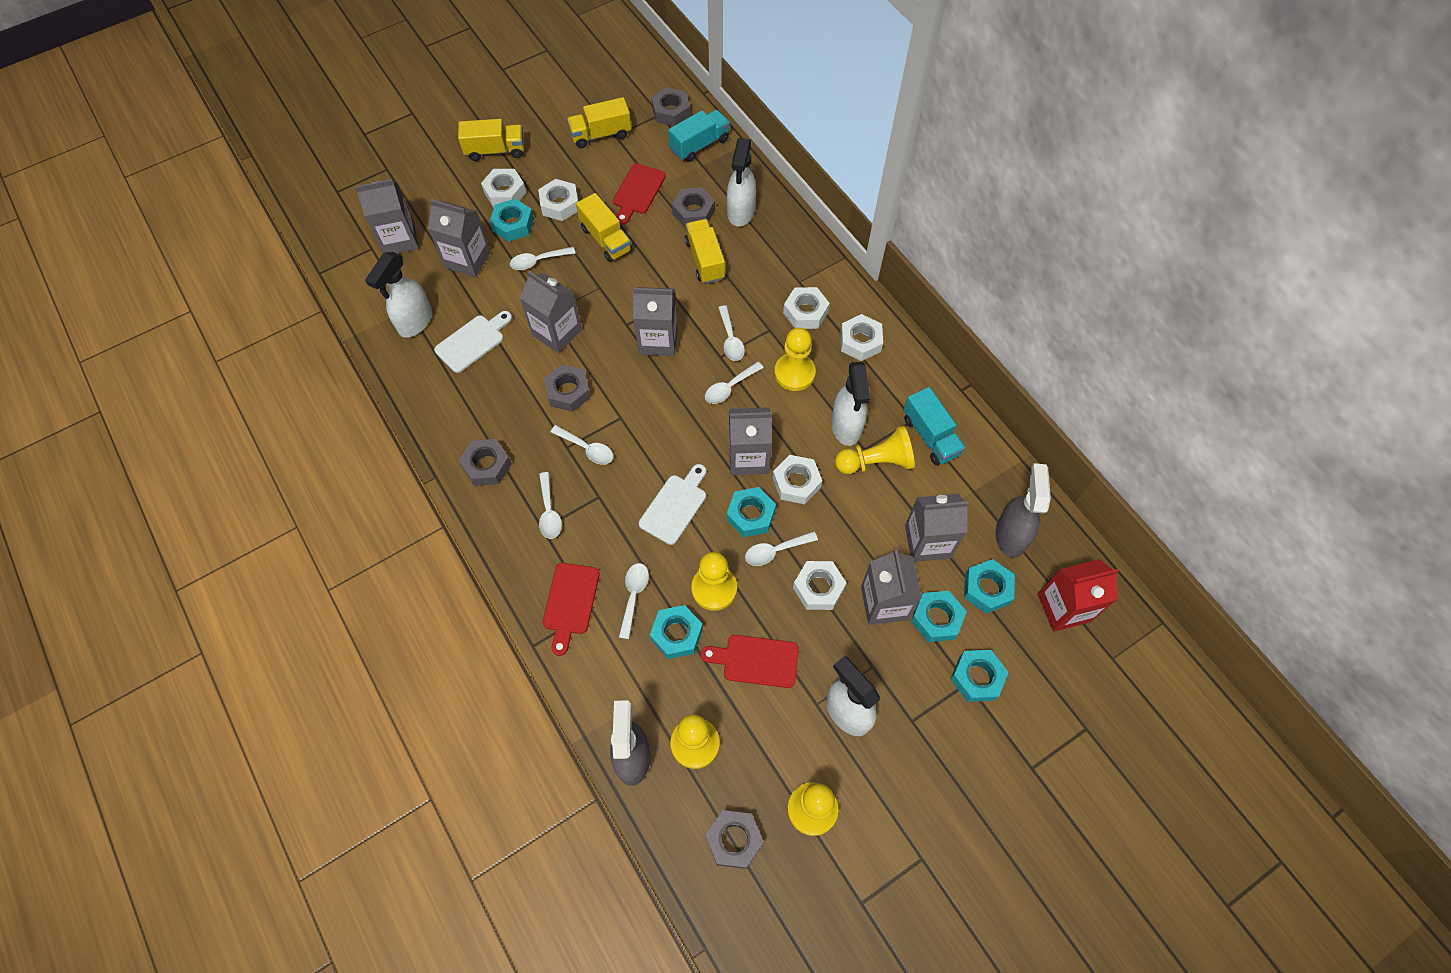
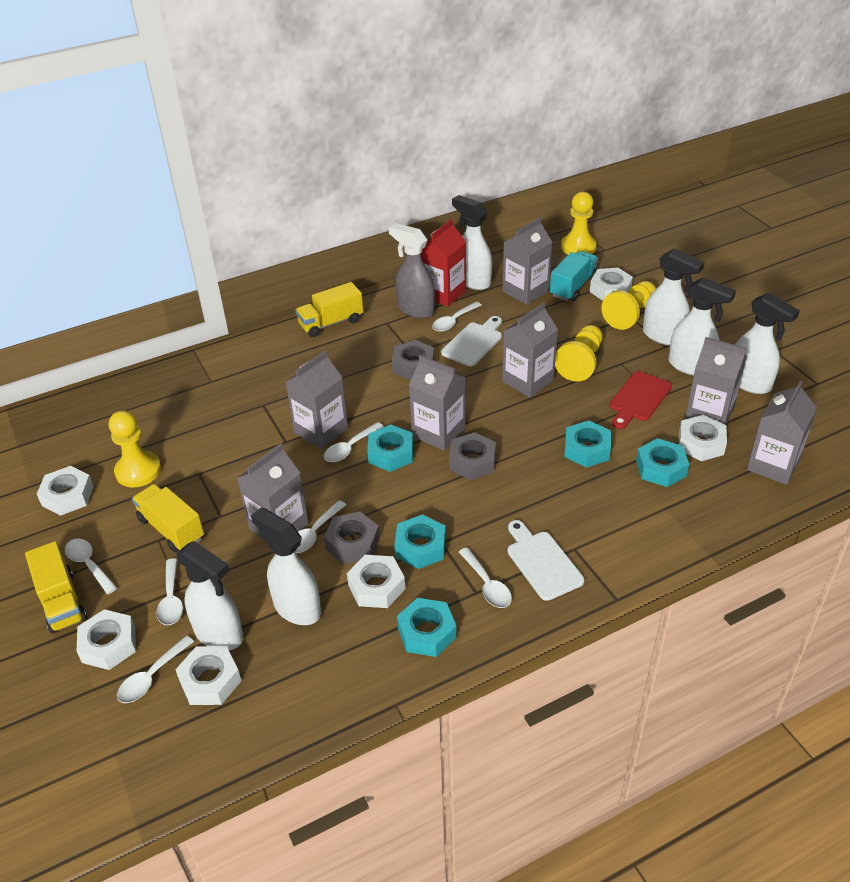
grey nut: 5 -> 3
grey spray bottle: 2 -> 1
red cutting board: 3 -> 1
turquoise nut: 6 -> 5
turquoise truck: 2 -> 1
white spray bottle: 4 -> 6
yellow pawn: 5 -> 4
yellow truck: 4 -> 3

